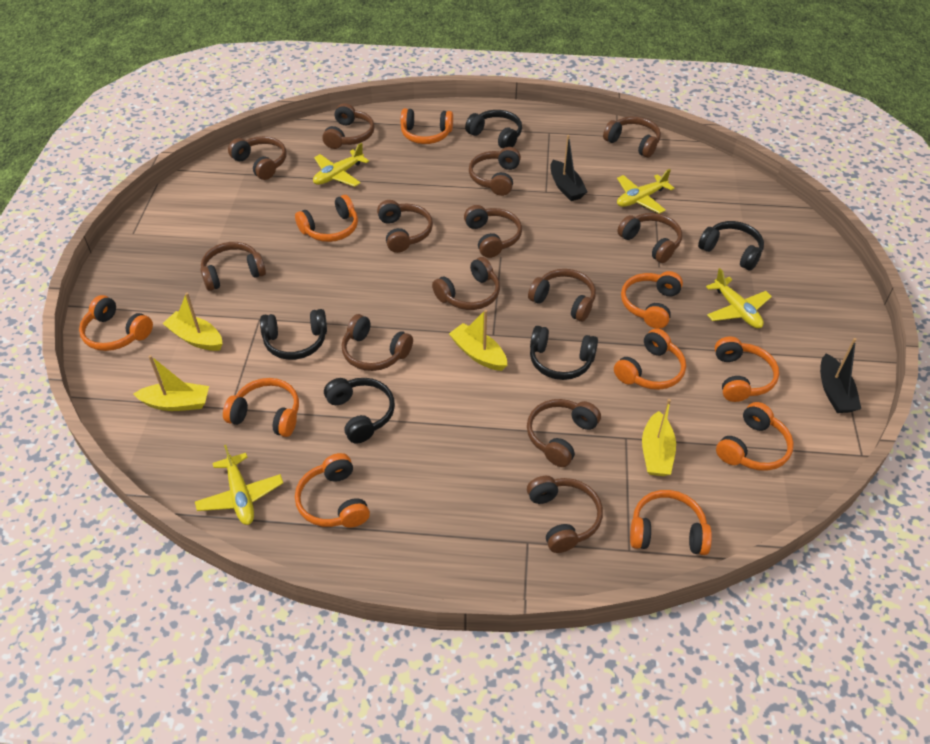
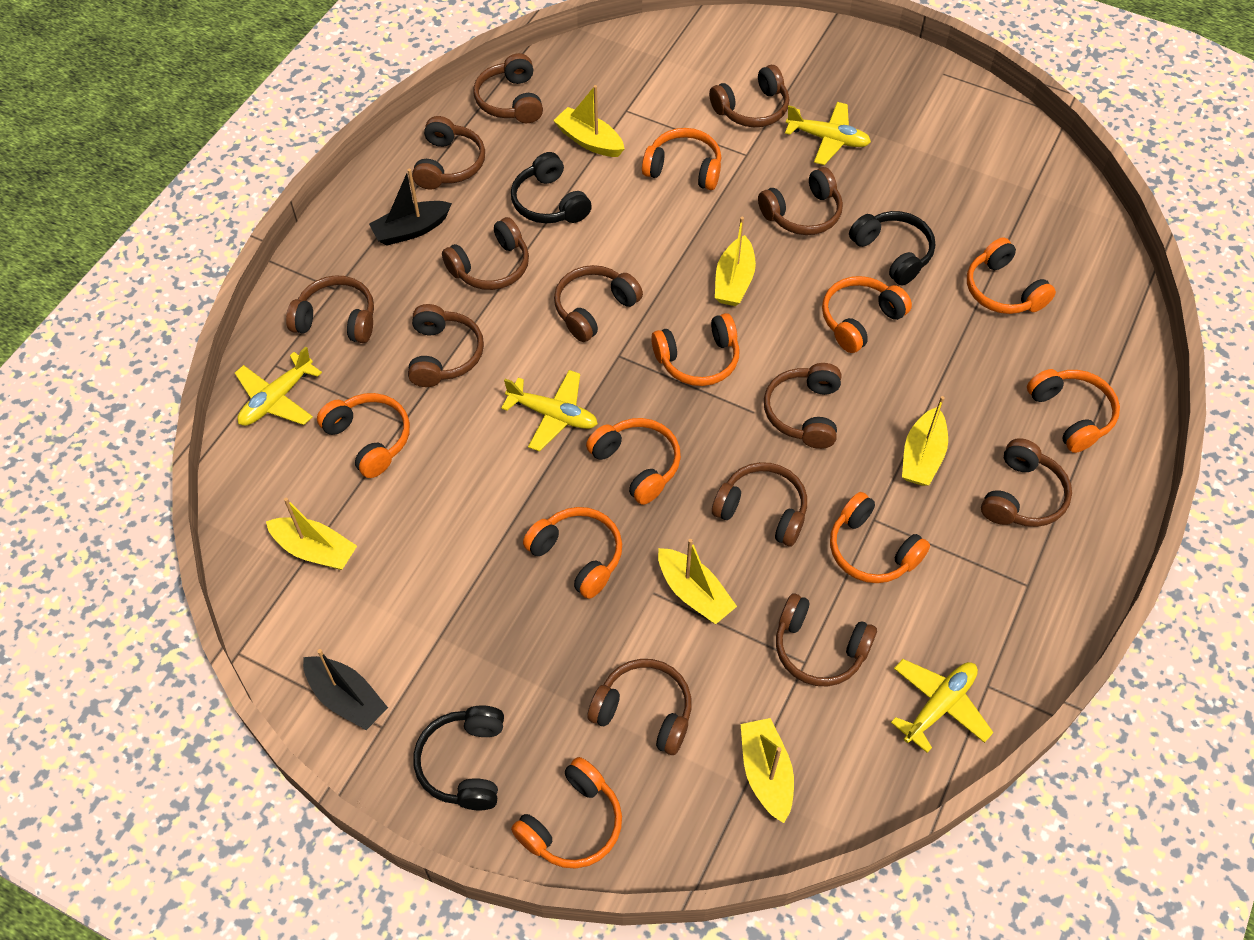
black headphones: 5 -> 3
yellow boat: 4 -> 6

